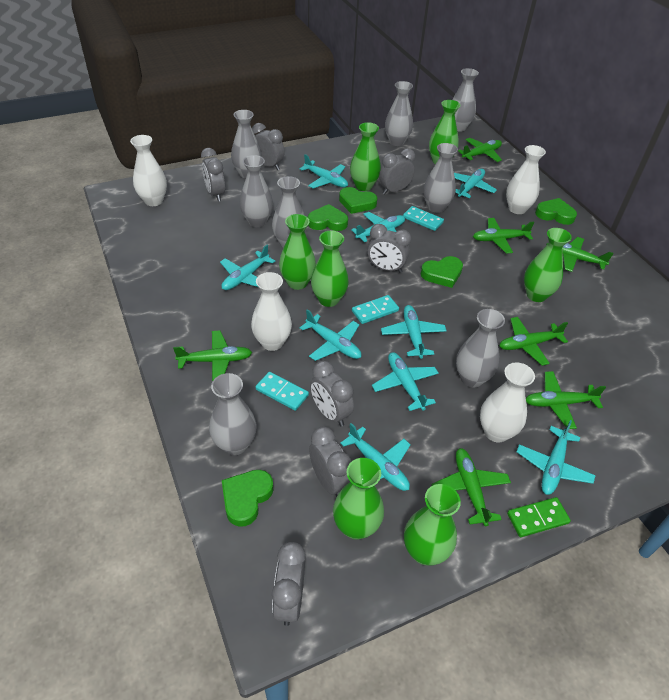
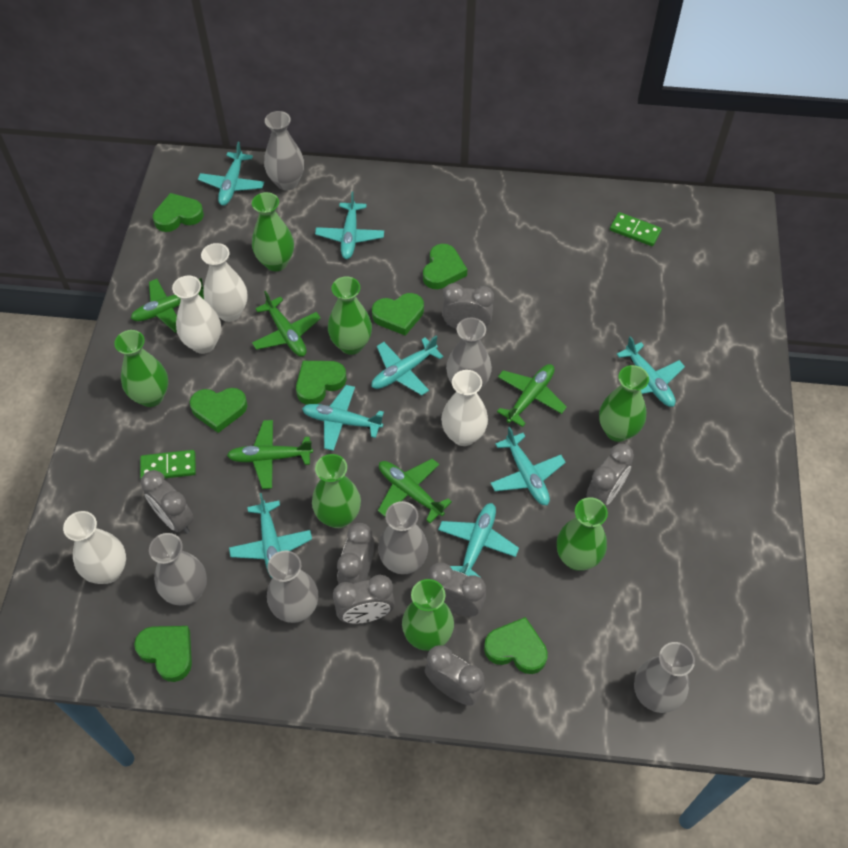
green domino: 1 -> 2
green heart: 5 -> 7
green plane: 7 -> 5
grey vase: 8 -> 6
turquoise domino: 3 -> 0
turquoise plane: 9 -> 8

